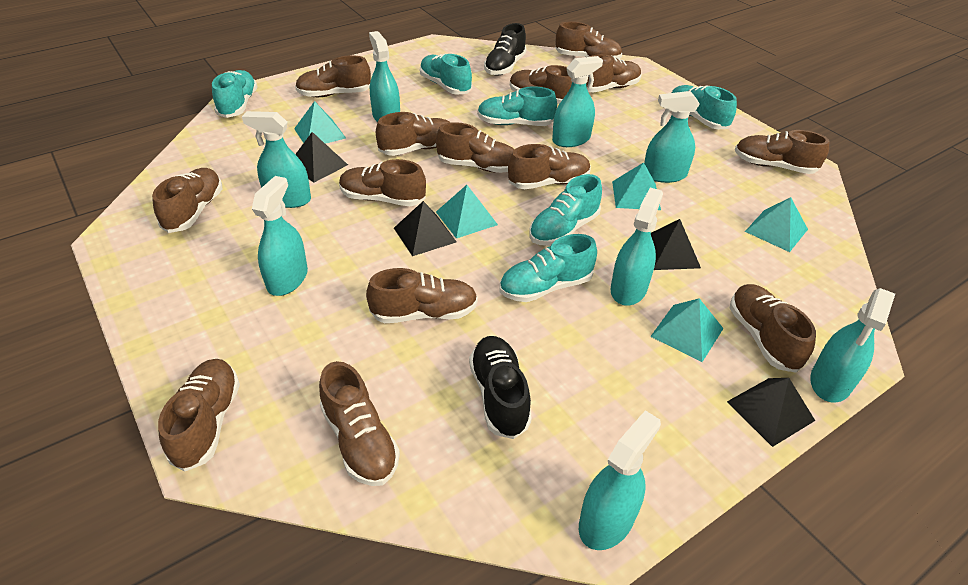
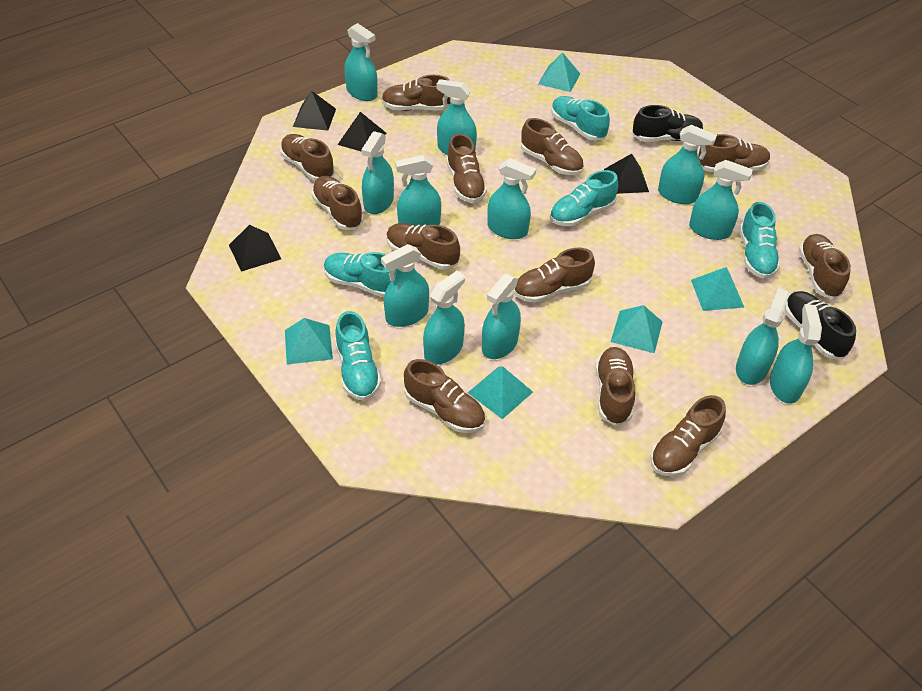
brown shoe: 14 -> 12
turquoise shoe: 6 -> 5
turquoise spray bottle: 8 -> 12

